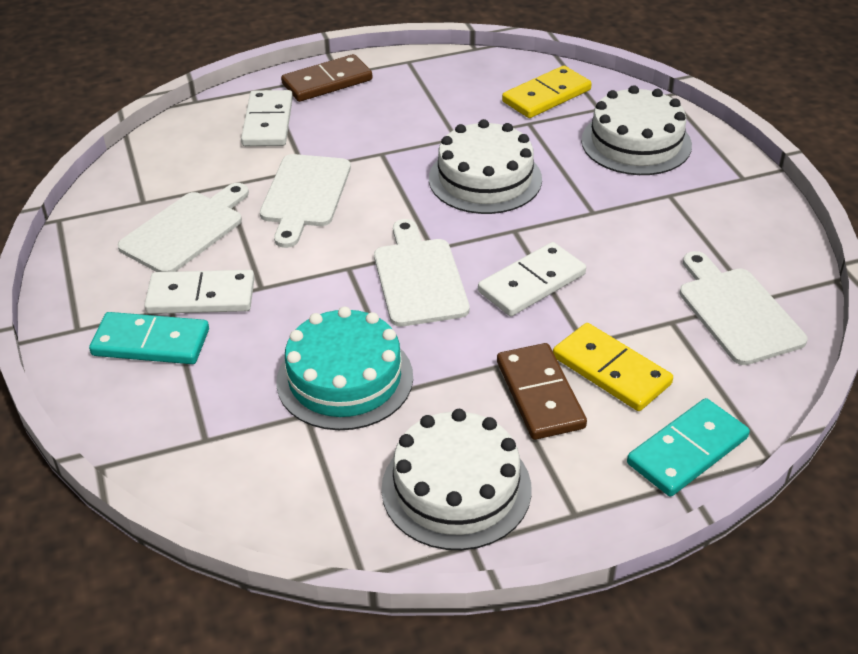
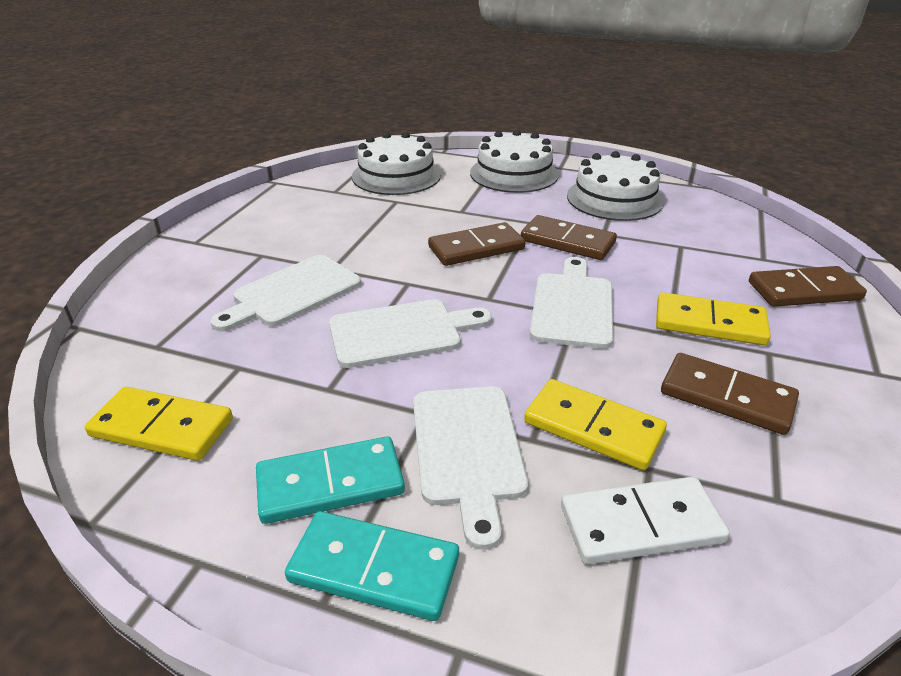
brown domino: 2 -> 4
turquoise cake: 1 -> 0
white domino: 3 -> 1
yellow domino: 2 -> 3

